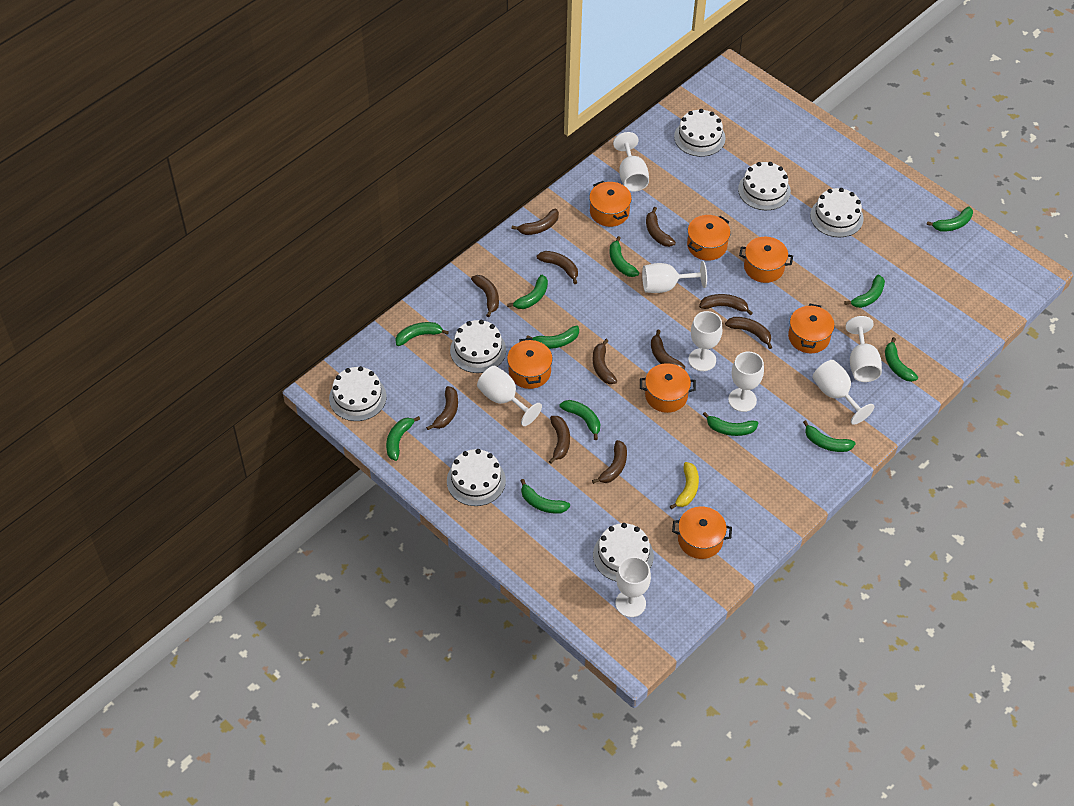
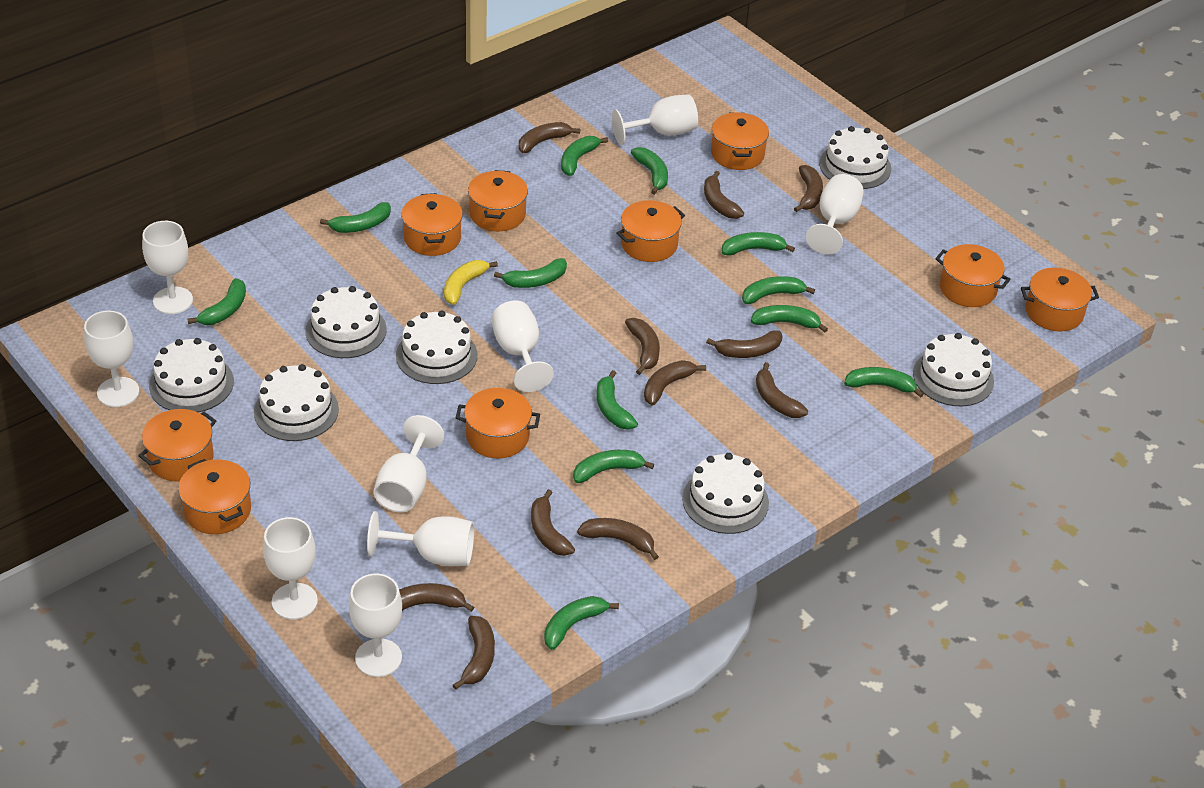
orange pot: 7 -> 9
white goblet: 8 -> 9

